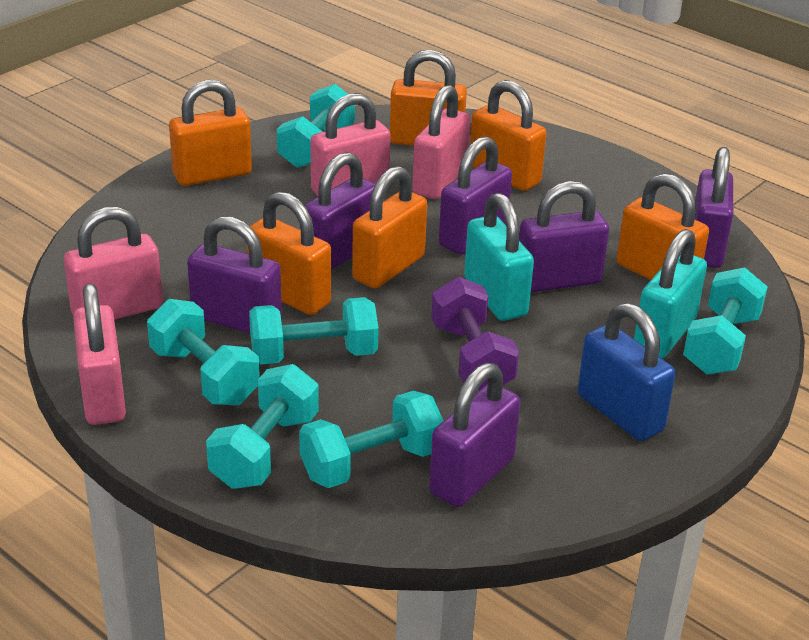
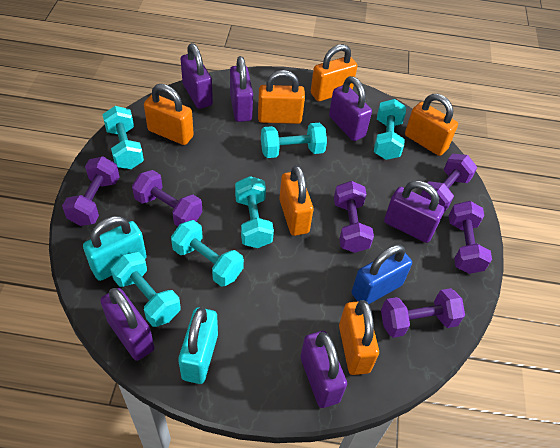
pink padlock: 4 -> 0
purple dumbbell: 1 -> 6

